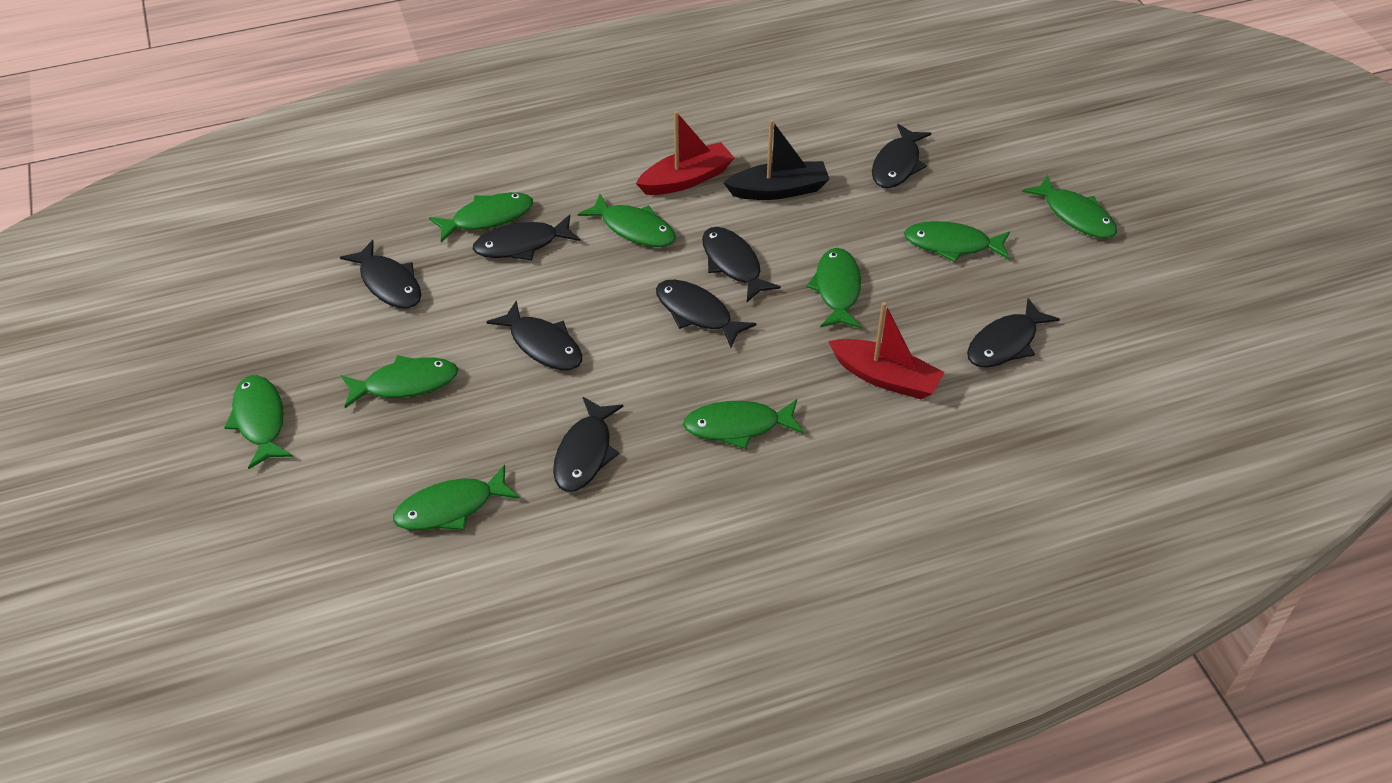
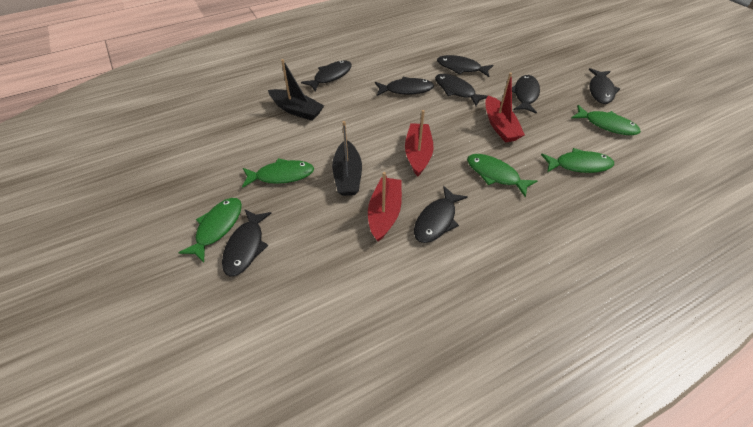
black boat: 1 -> 2
green fish: 9 -> 5
red boat: 2 -> 3

